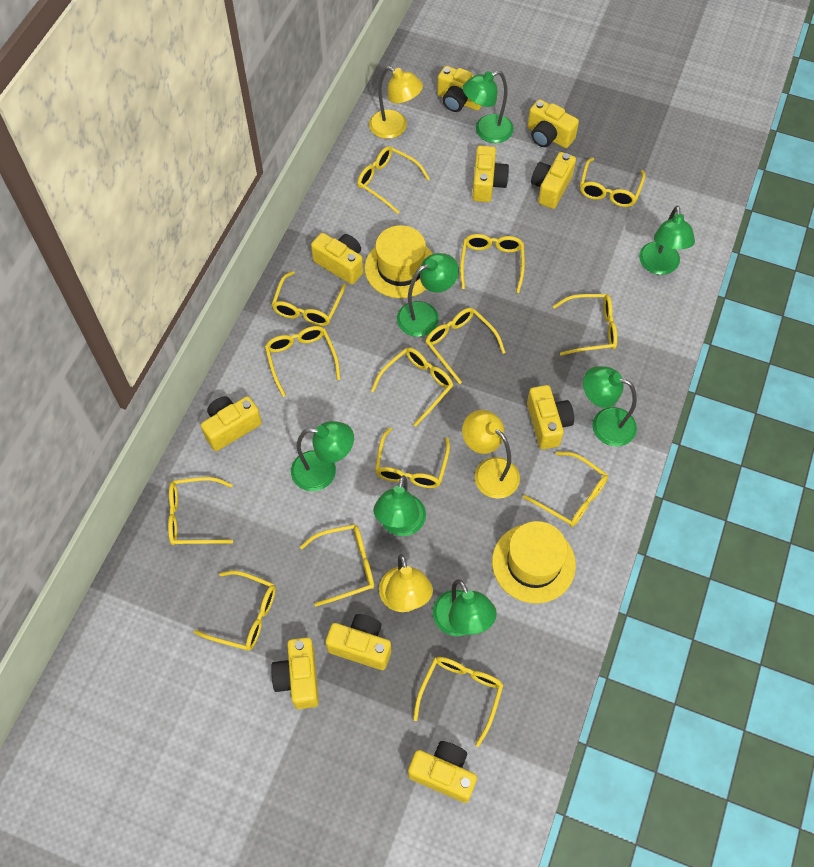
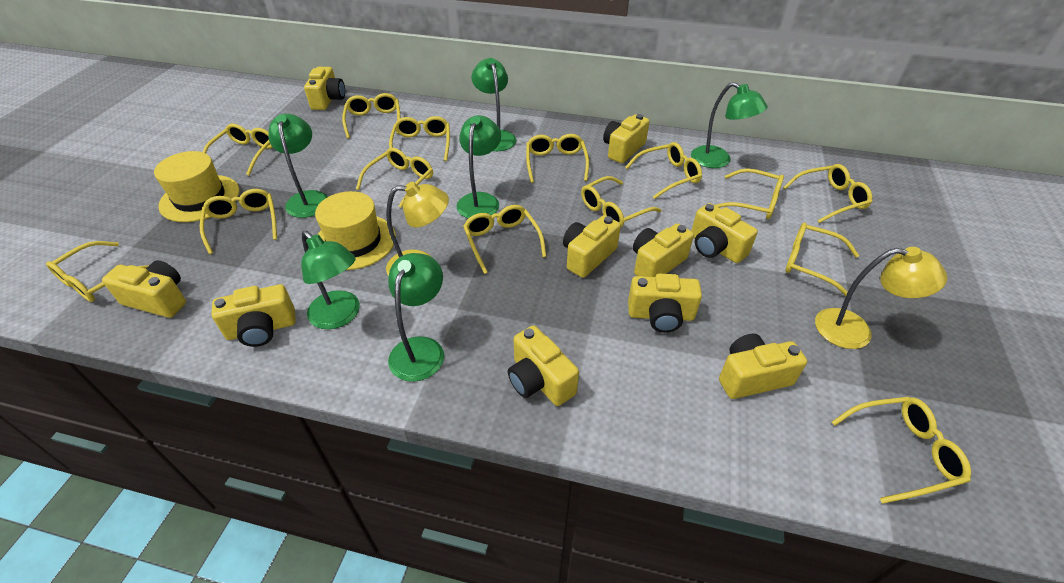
green lamp: 7 -> 6
yellow lamp: 3 -> 2

